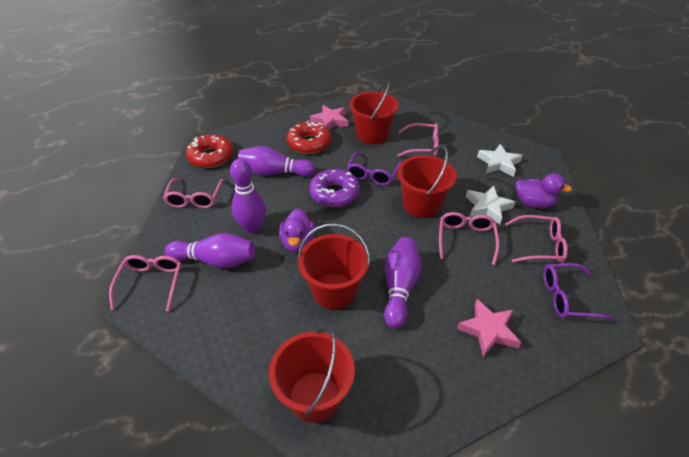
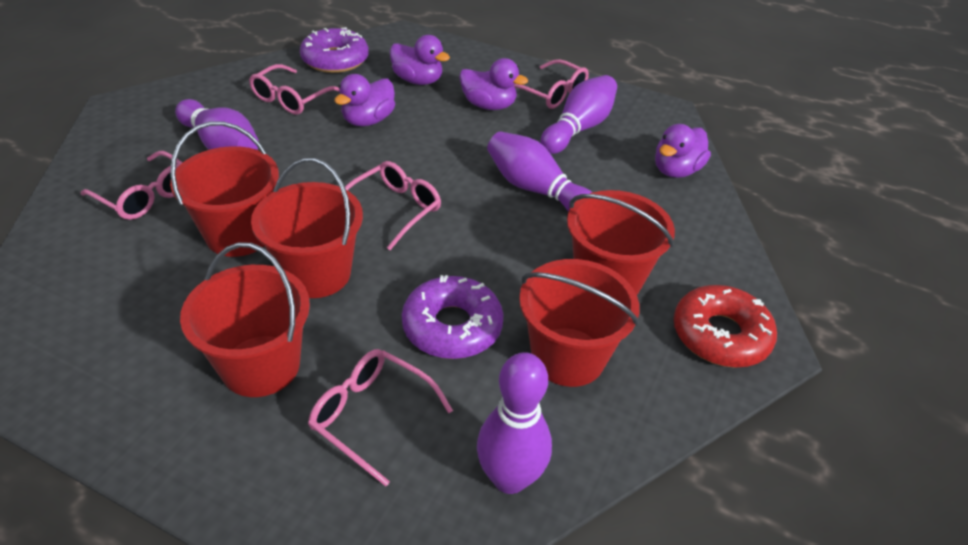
pink star: 2 -> 0
purple donut: 1 -> 2
purple duck: 2 -> 4
purple glasses: 2 -> 0
red bucket: 4 -> 5
red donut: 2 -> 1
white star: 2 -> 0

